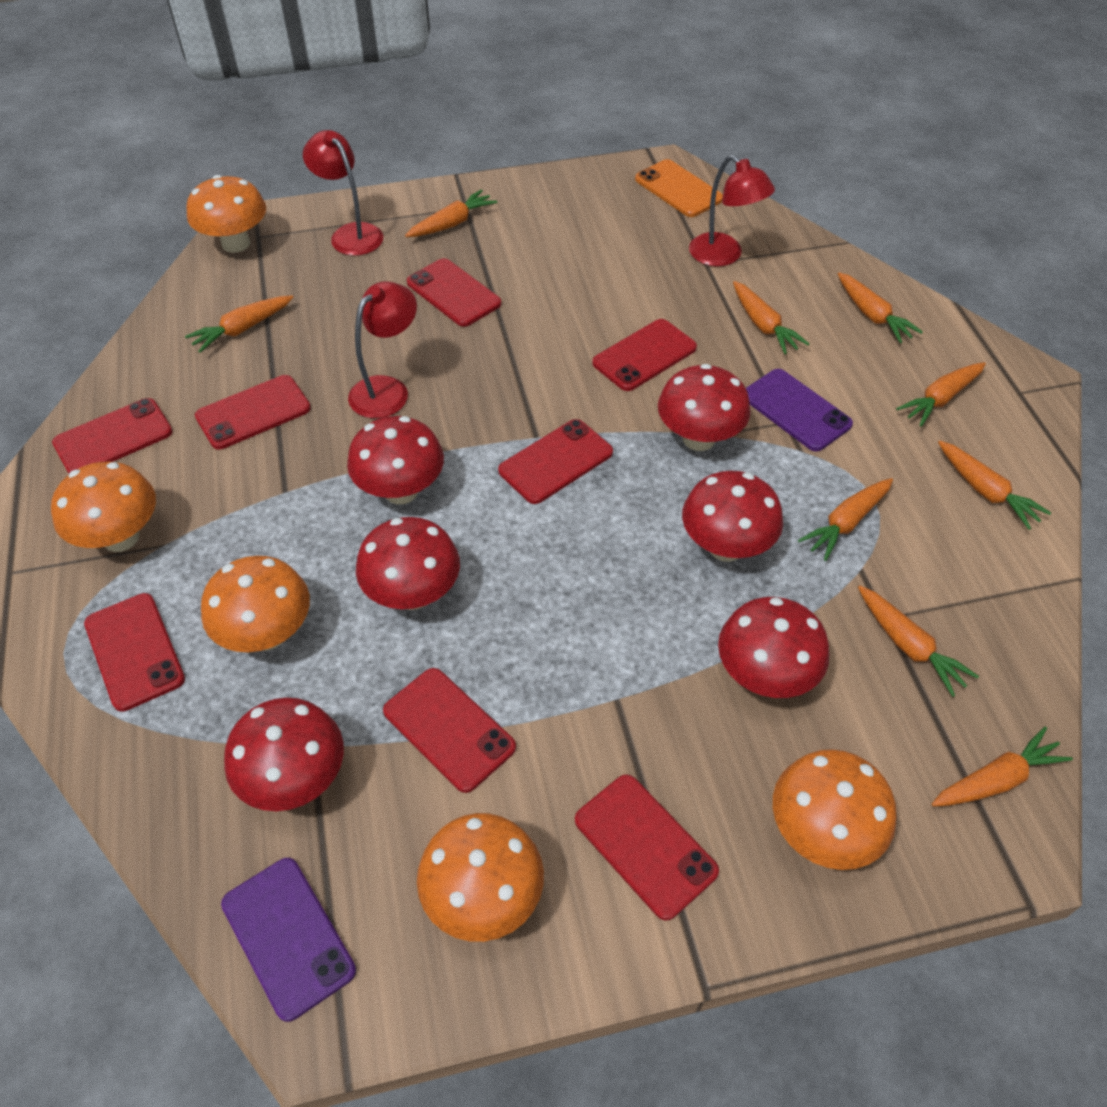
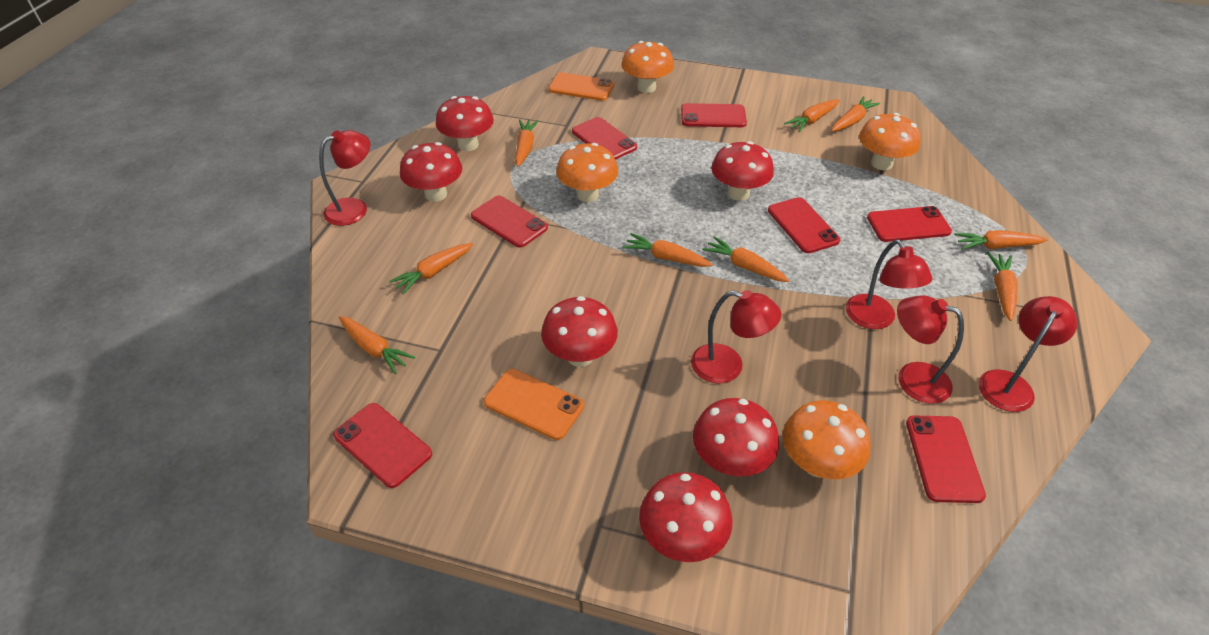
orange mushroom: 5 -> 4
orange phone: 1 -> 2
purple phone: 2 -> 0
red lamp: 3 -> 5
red phone: 8 -> 7

